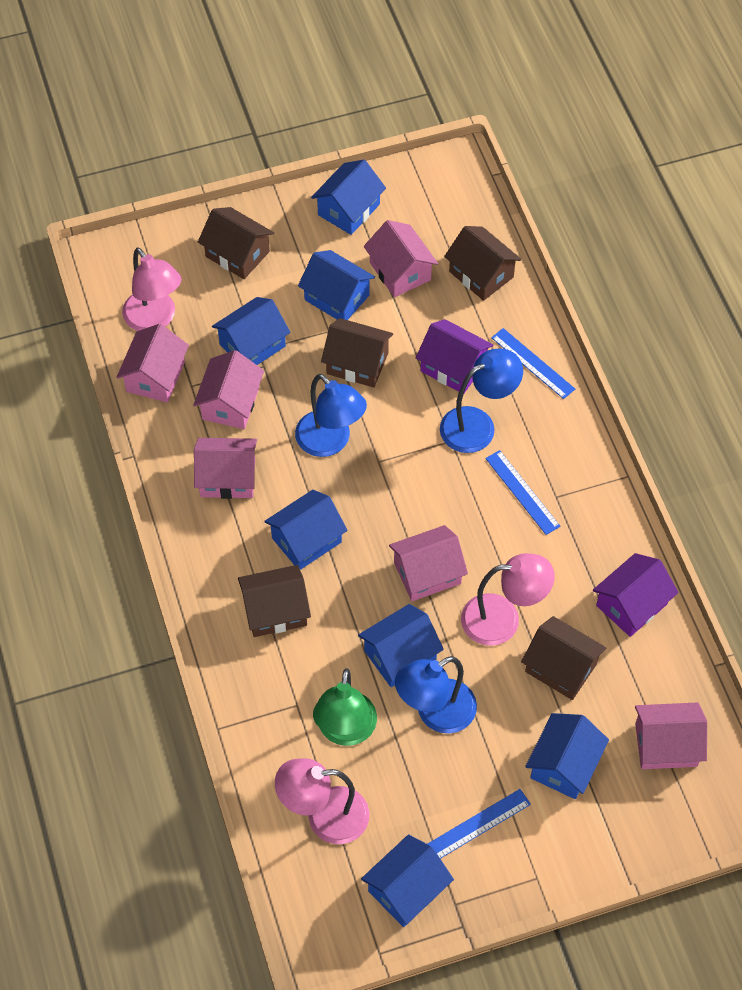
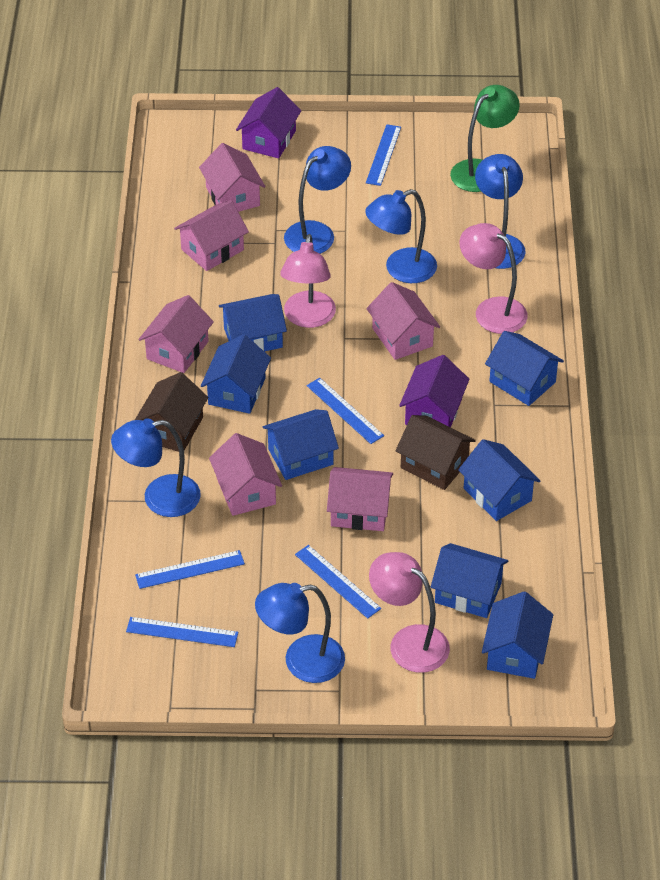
blue lamp: 3 -> 5
blue ruler: 3 -> 5
brown house: 5 -> 2

